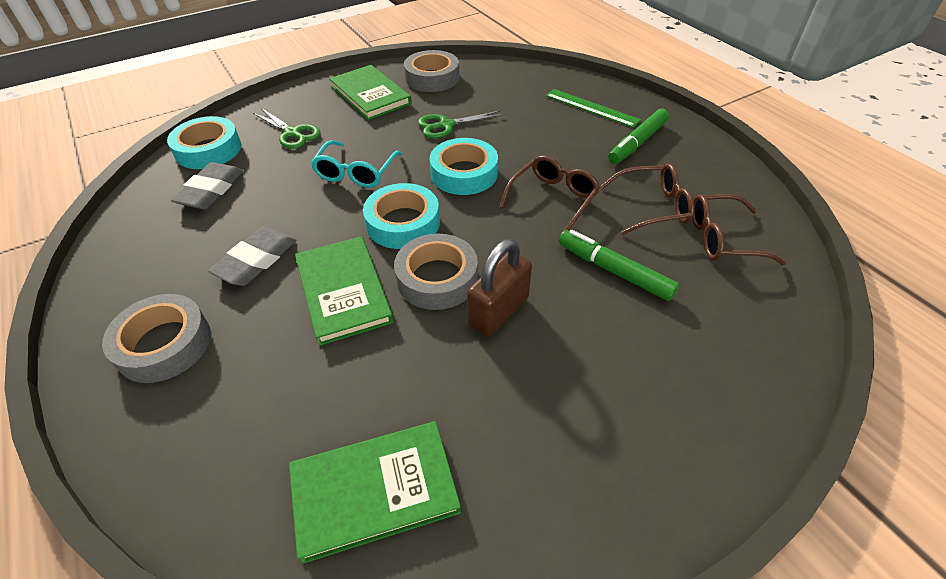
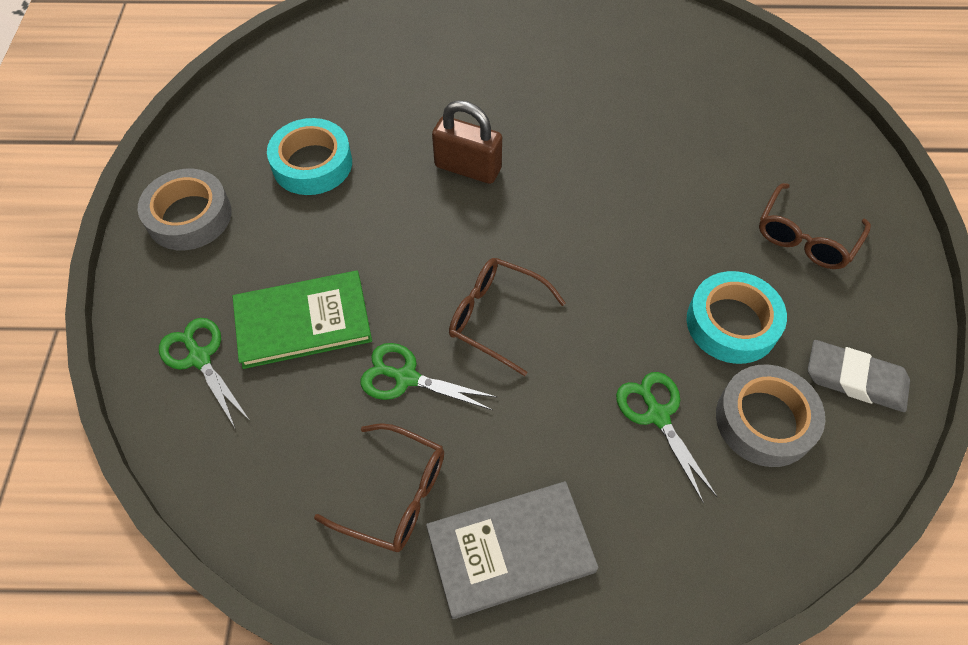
green book: 3 -> 1
green marker: 2 -> 0
green ruler: 1 -> 0
green scissors: 2 -> 3
grey book: 0 -> 1
grey eraser: 2 -> 1
grey tape: 3 -> 2
turquoise glasses: 1 -> 0
turquoise tape: 3 -> 2

